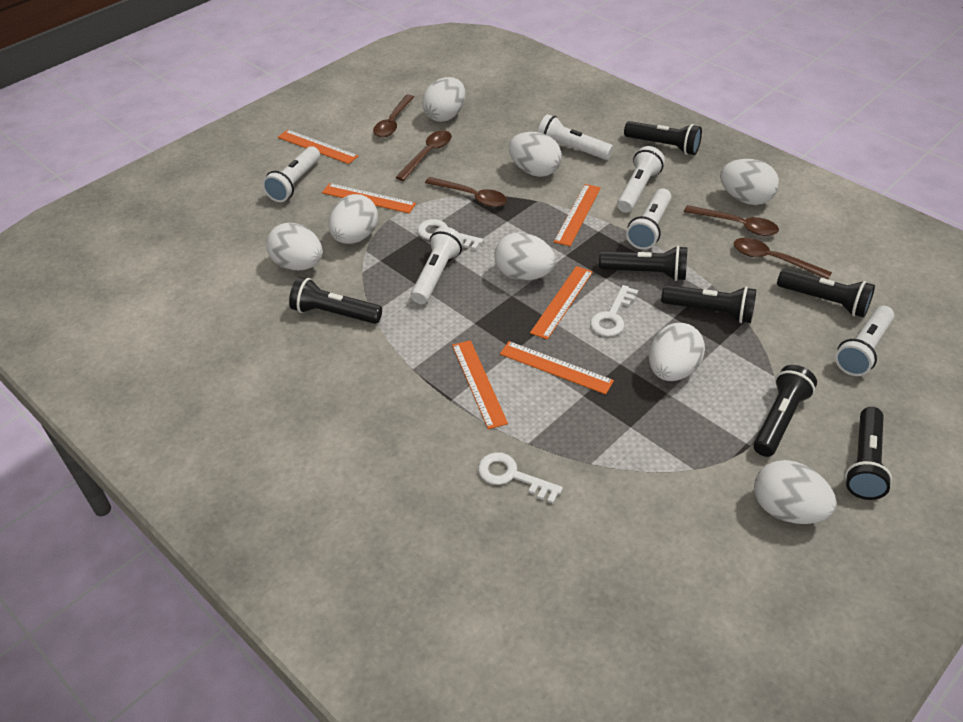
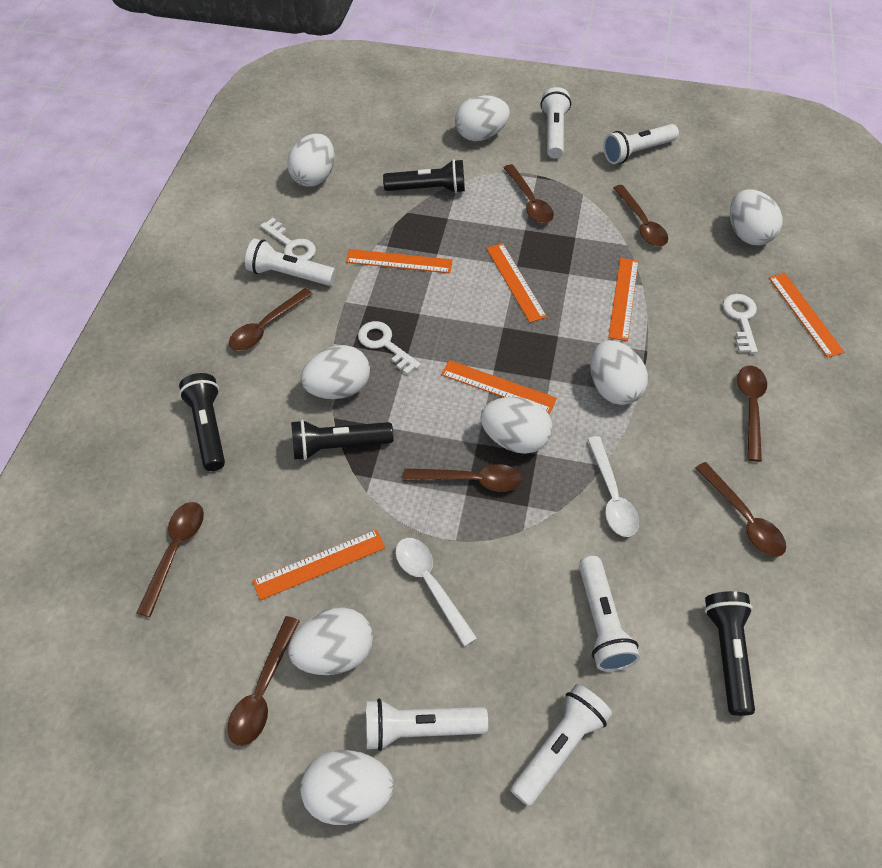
black flashlight: 7 -> 4
brown spoon: 5 -> 8
white spoon: 0 -> 2

